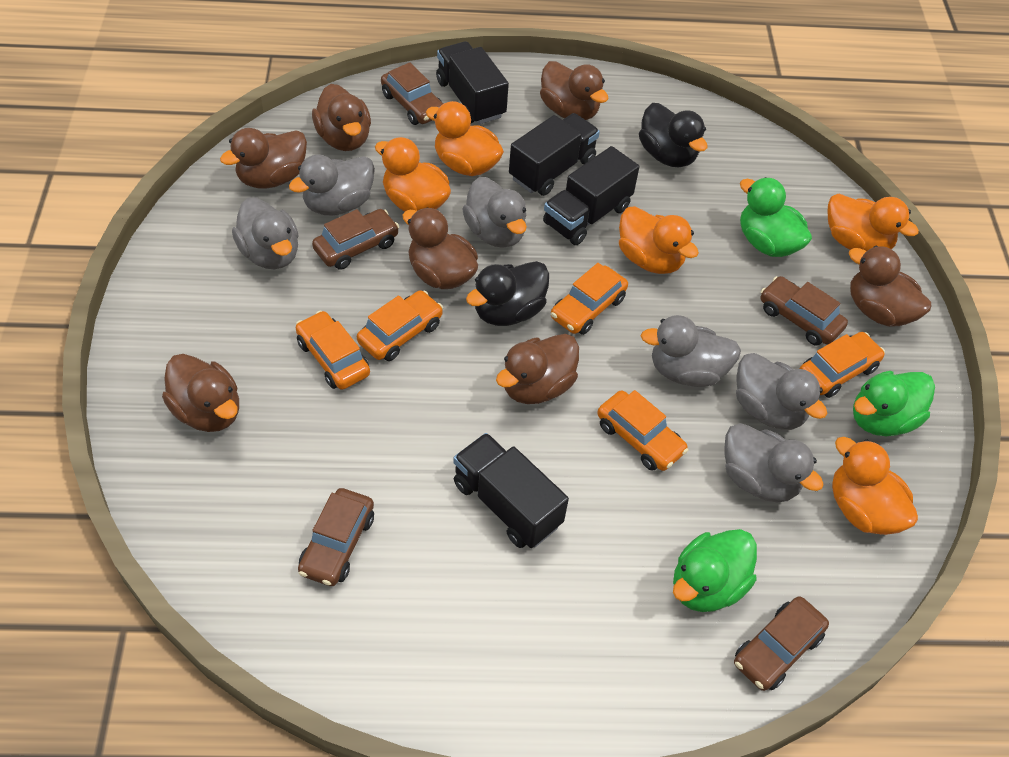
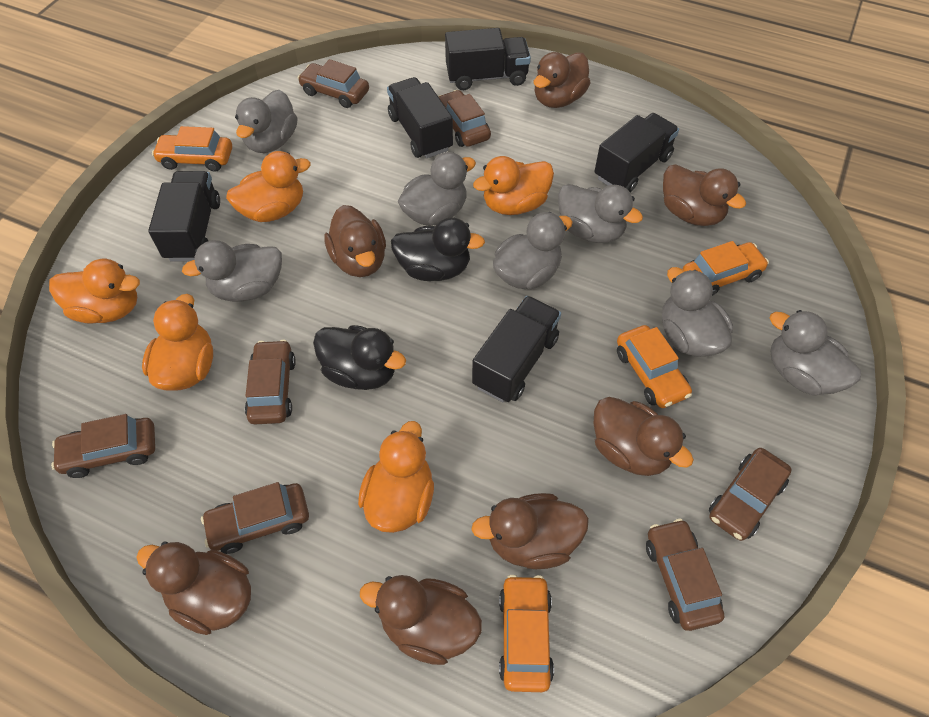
black truck: 4 -> 5
brown car: 5 -> 7
green duck: 3 -> 0
grey duck: 6 -> 7
orange car: 5 -> 4

